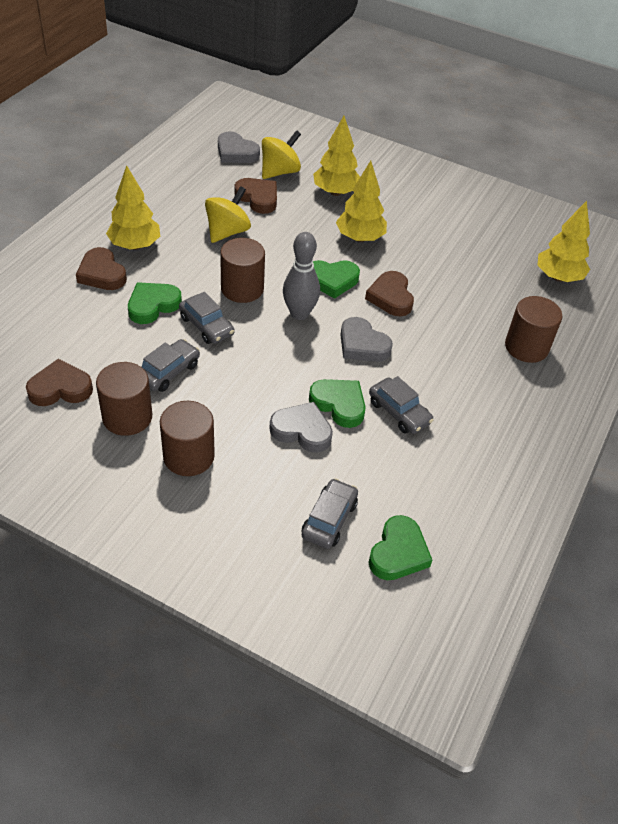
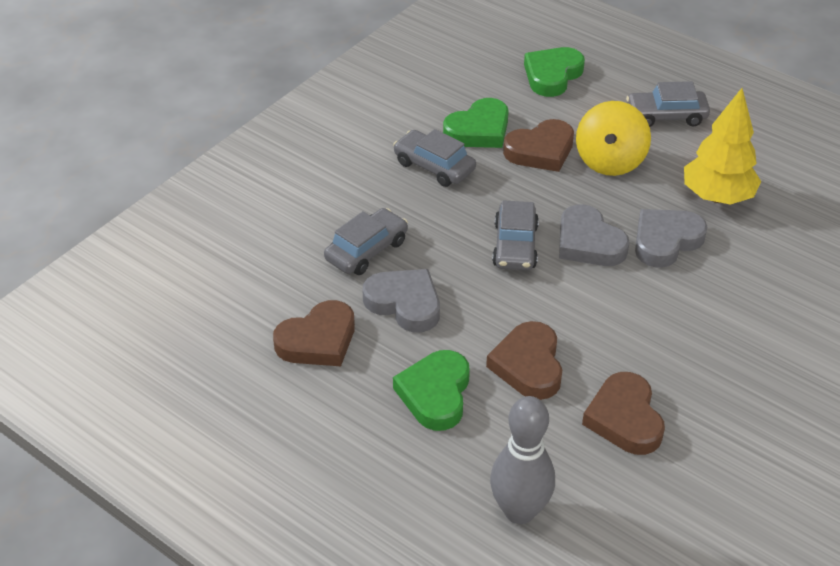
brown cylinder: 4 -> 0
green heart: 4 -> 3
yellow spinning top: 2 -> 1
yellow tree: 4 -> 1

